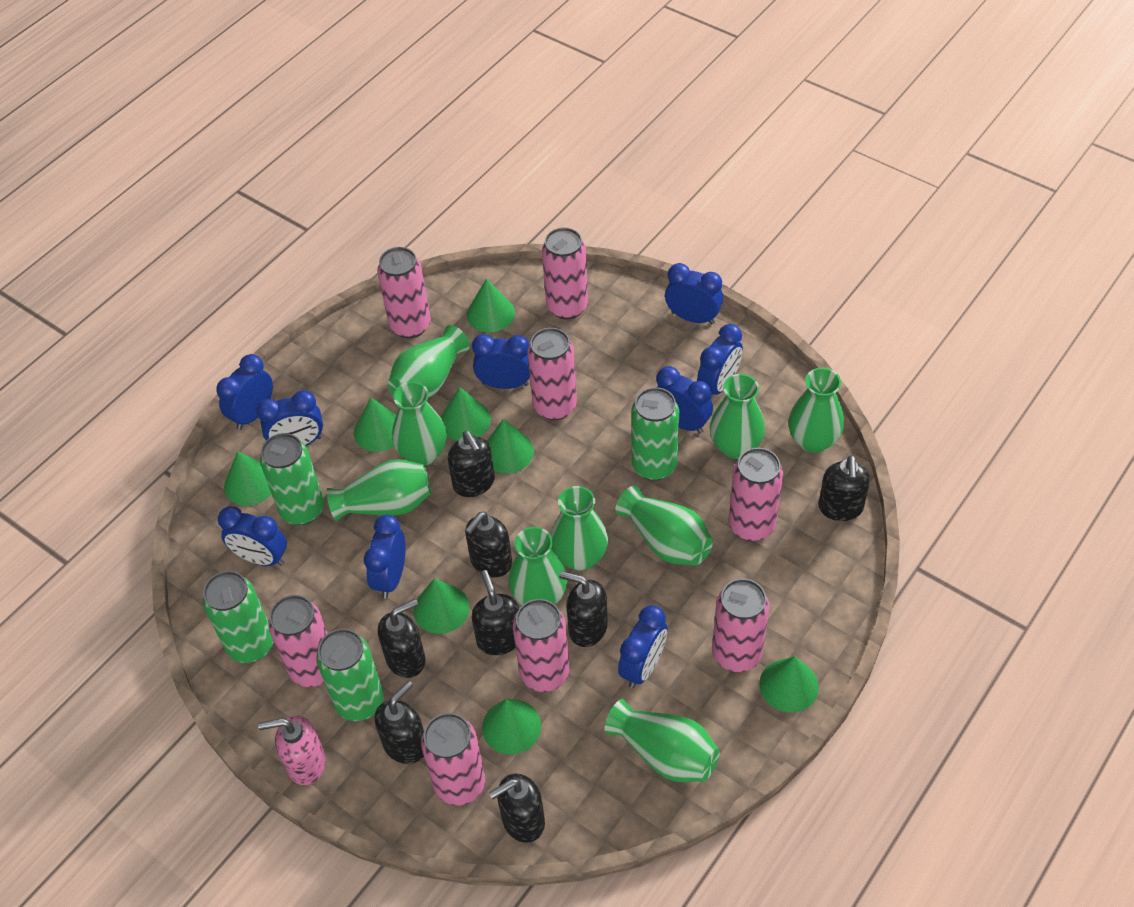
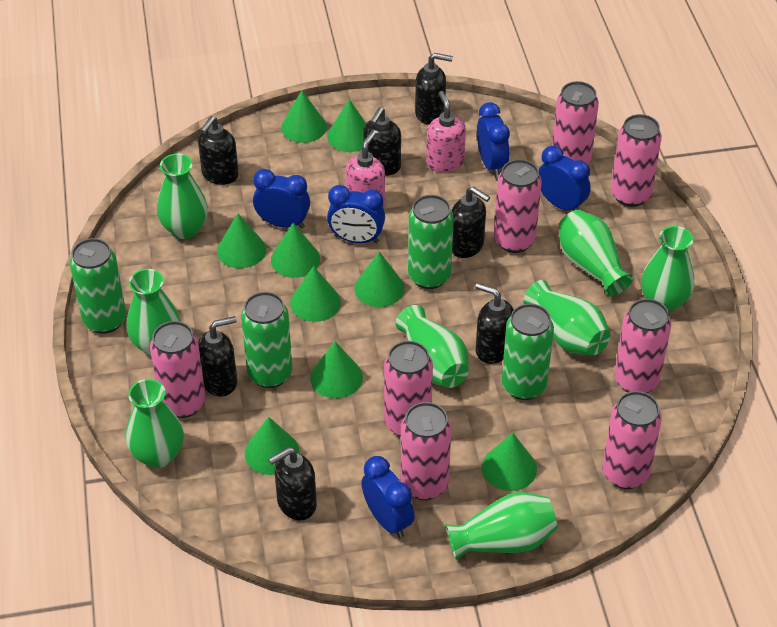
black soap dispenser: 8 -> 7
blue clock: 9 -> 5
green cone: 8 -> 9
green vase: 9 -> 8
pink soap dispenser: 1 -> 2

